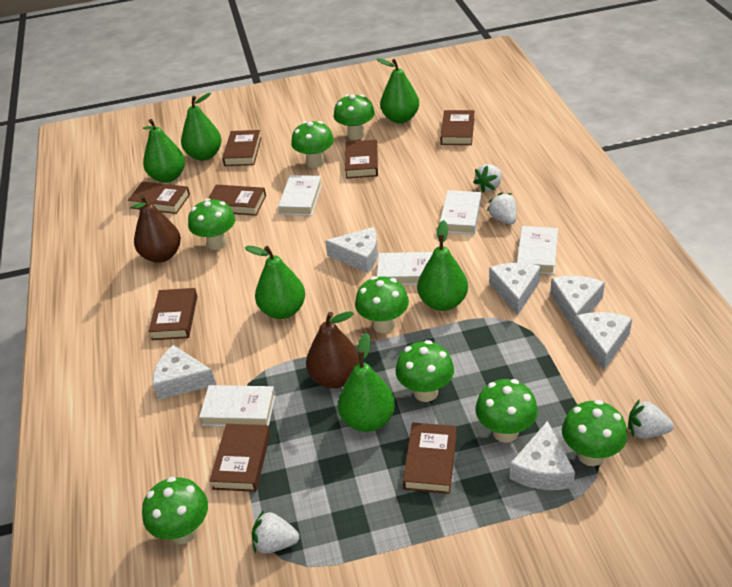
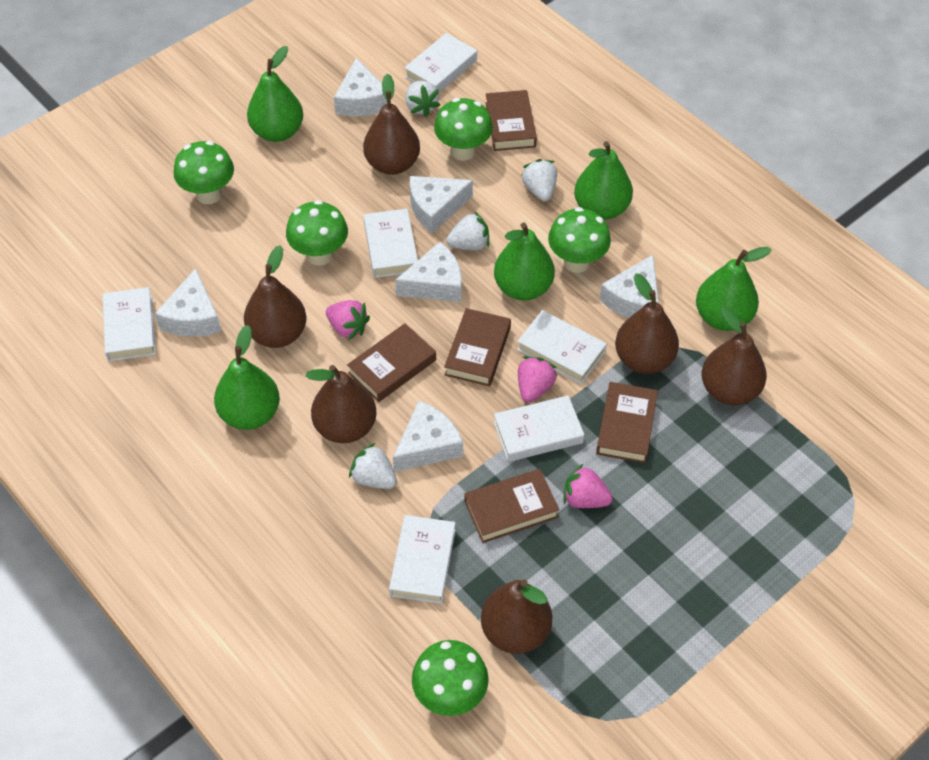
brown book: 8 -> 5
brown pear: 2 -> 6
green mushroom: 8 -> 5
green pear: 6 -> 5
pink strawberry: 0 -> 3
white book: 5 -> 6

